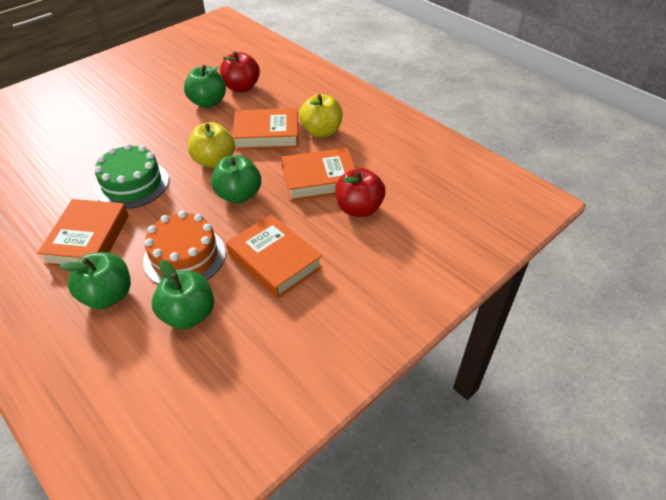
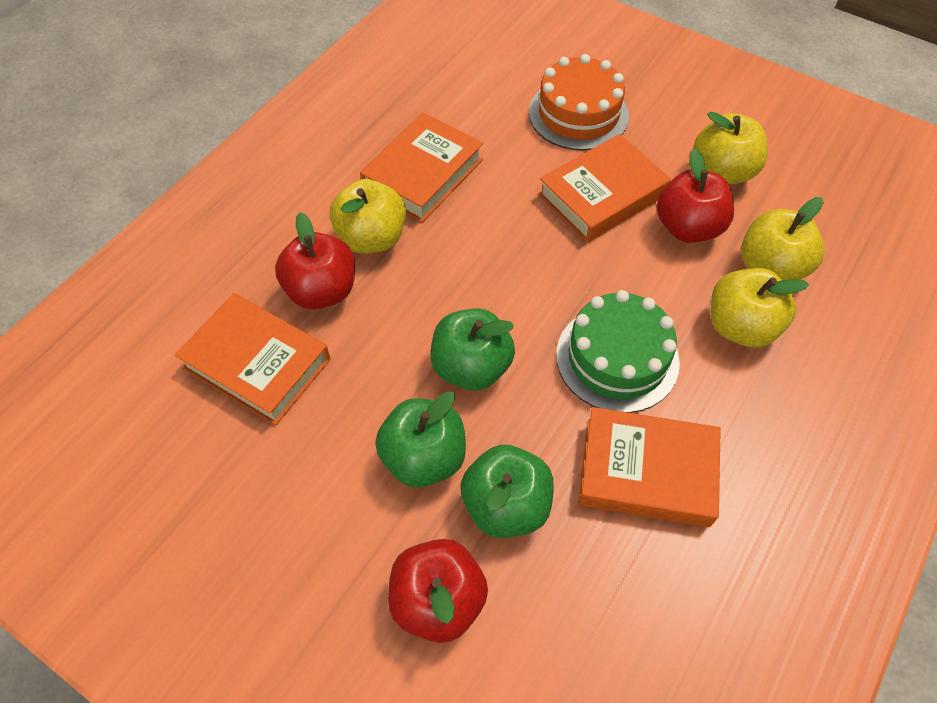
green apple: 4 -> 3
red apple: 2 -> 3
yellow apple: 2 -> 4

